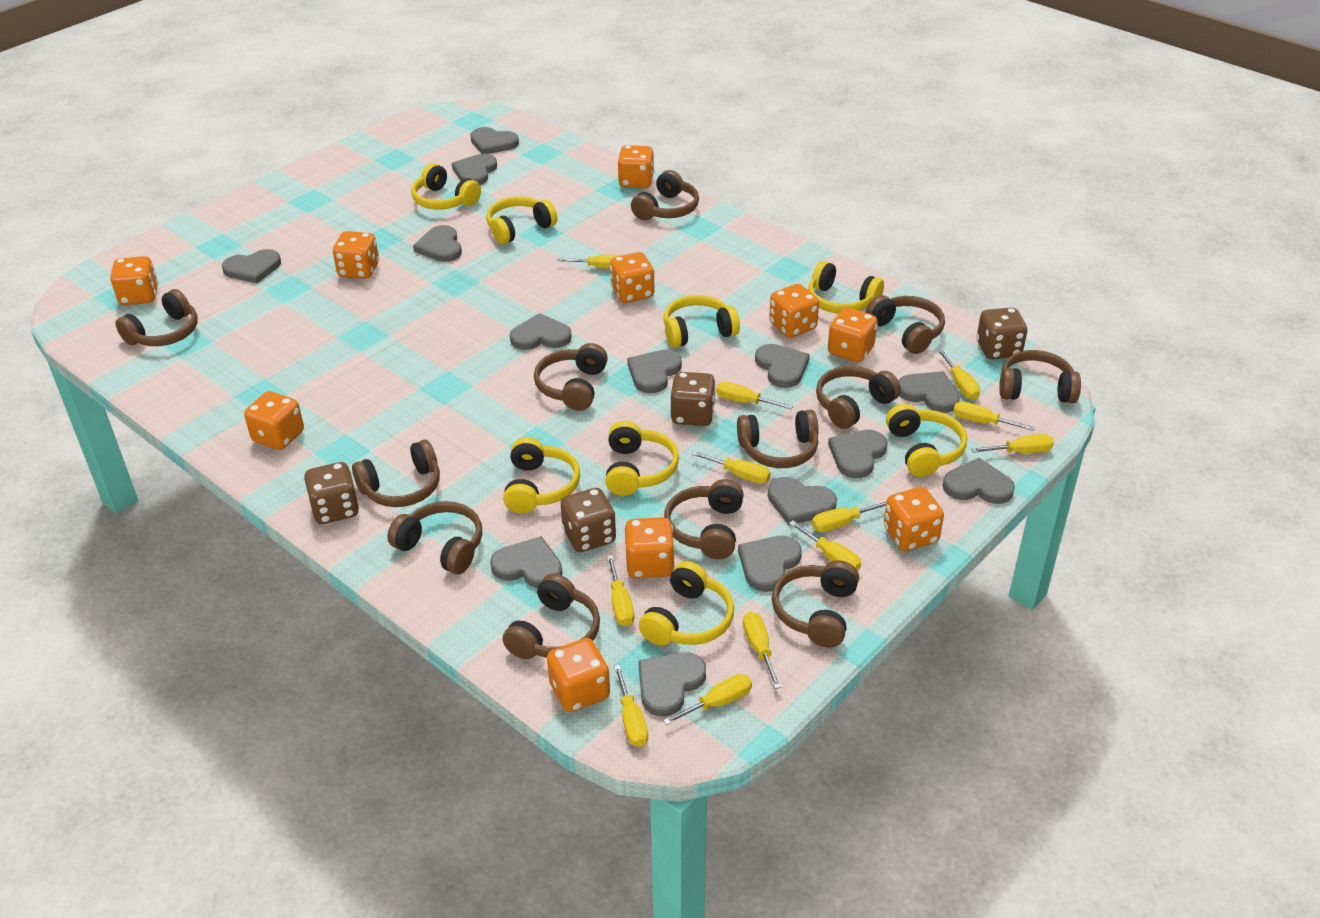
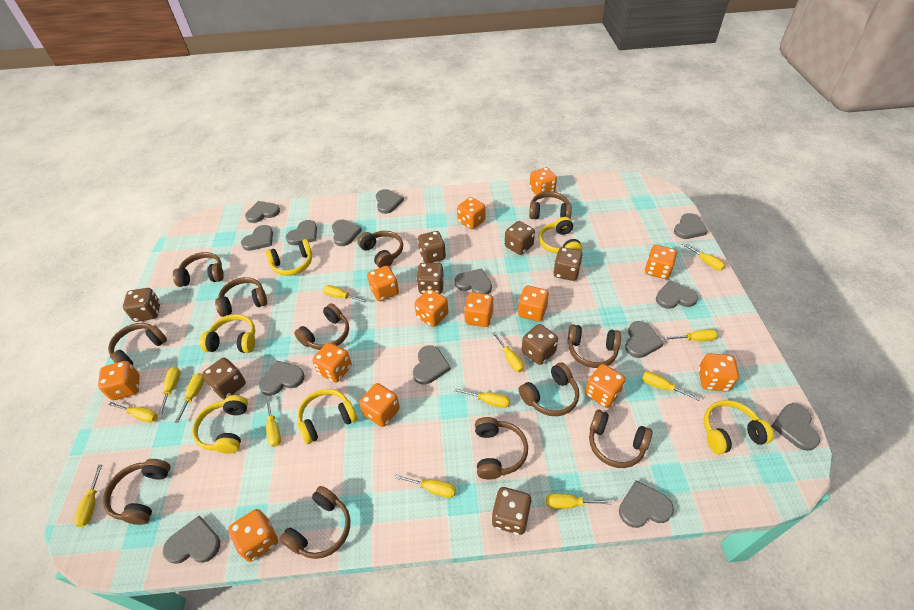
brown dice: 4 -> 8
orange dice: 10 -> 13
yellow headphones: 8 -> 6
yellow screwdriver: 12 -> 13

